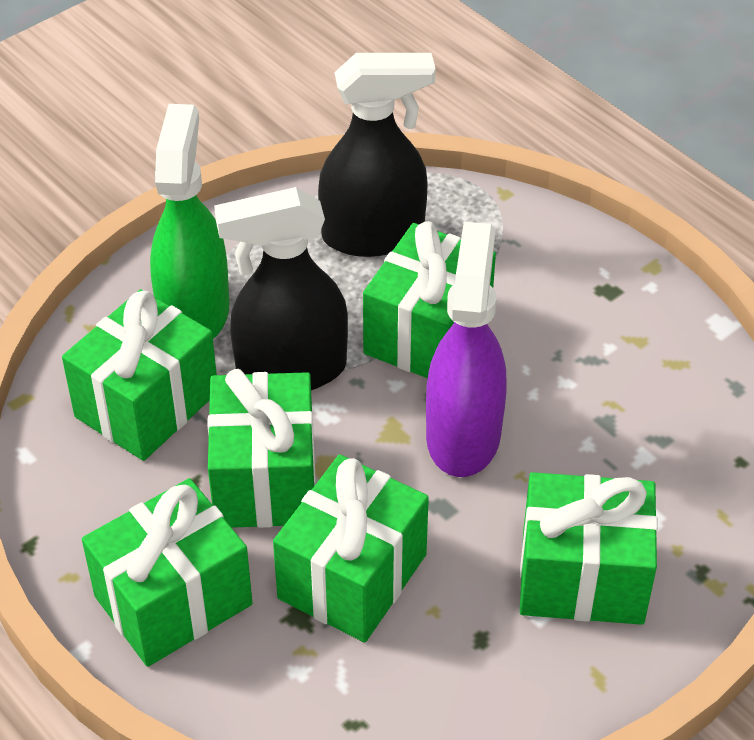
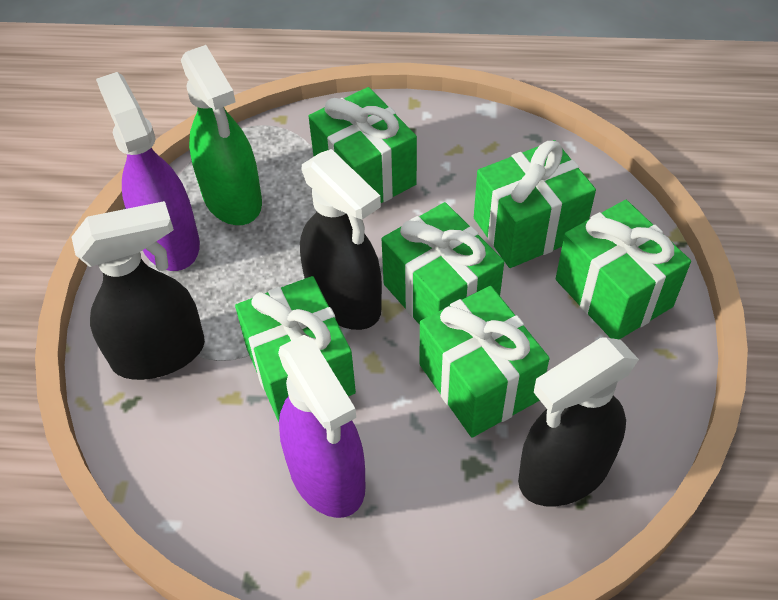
black spray bottle: 2 -> 3
purple spray bottle: 1 -> 2

